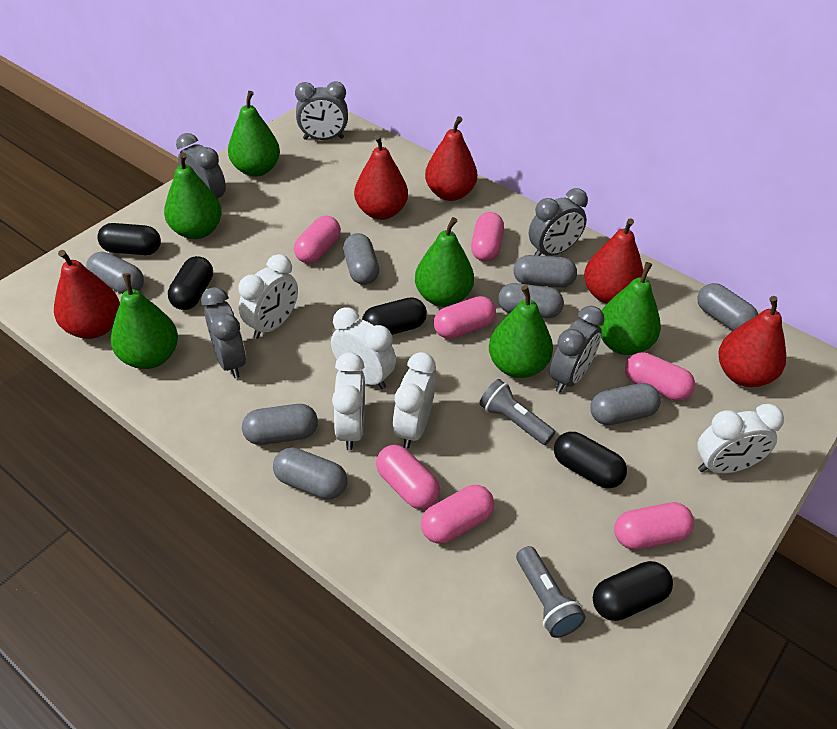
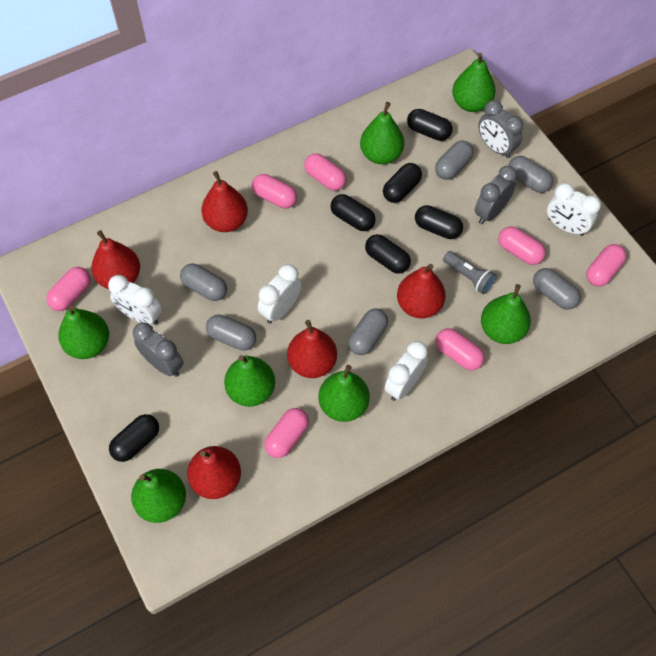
black capsule: 5 -> 6
green pear: 6 -> 7
grey capsule: 8 -> 6
grey clock: 5 -> 3
grey flashlight: 2 -> 1
white clock: 5 -> 4

